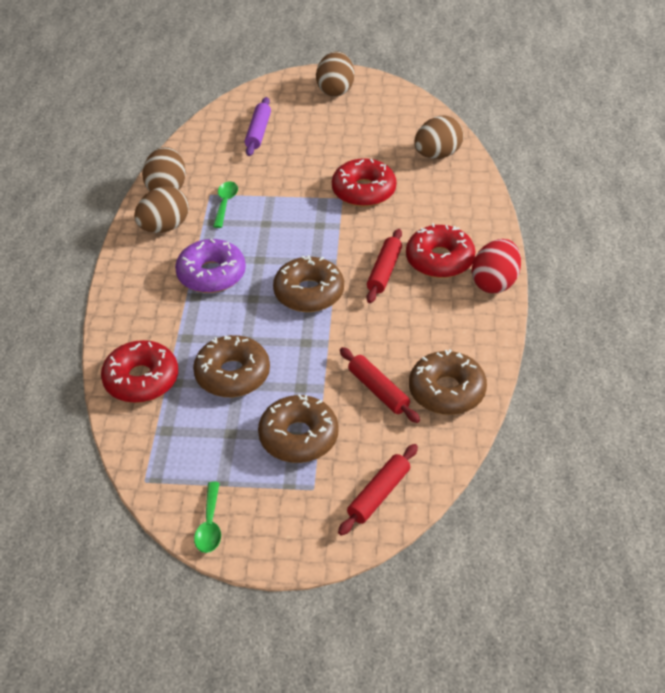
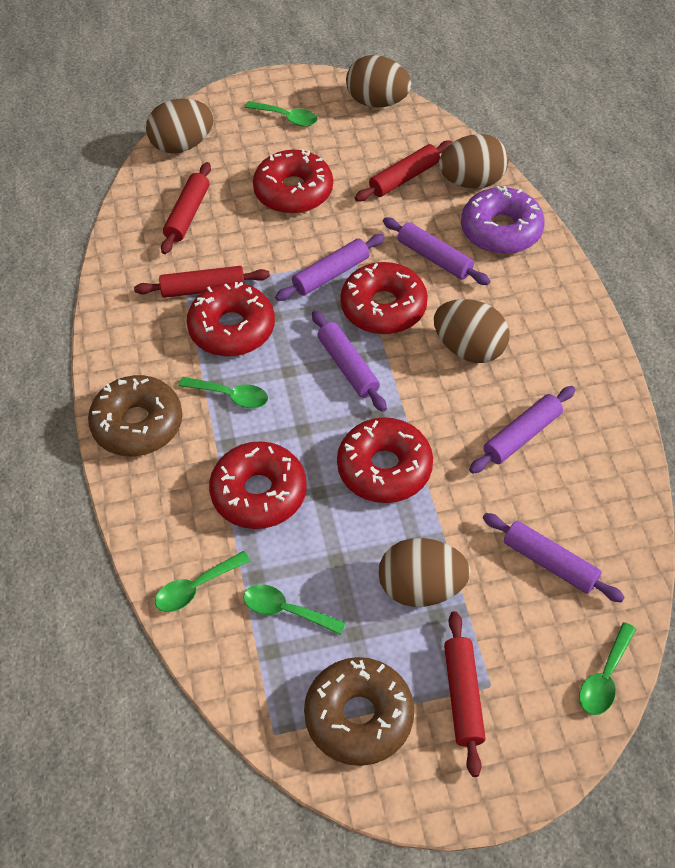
brown donut: 4 -> 2
brown egg: 4 -> 5
green spoon: 2 -> 5
purple rolling pin: 1 -> 5
red donut: 3 -> 5
red egg: 1 -> 0
red rolling pin: 3 -> 4

